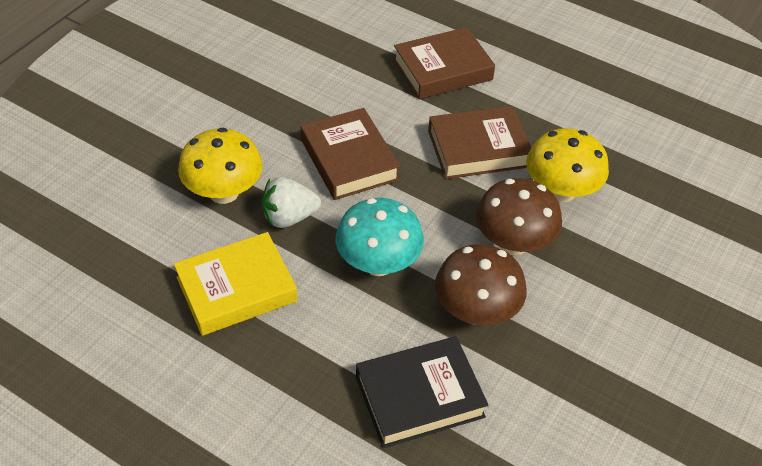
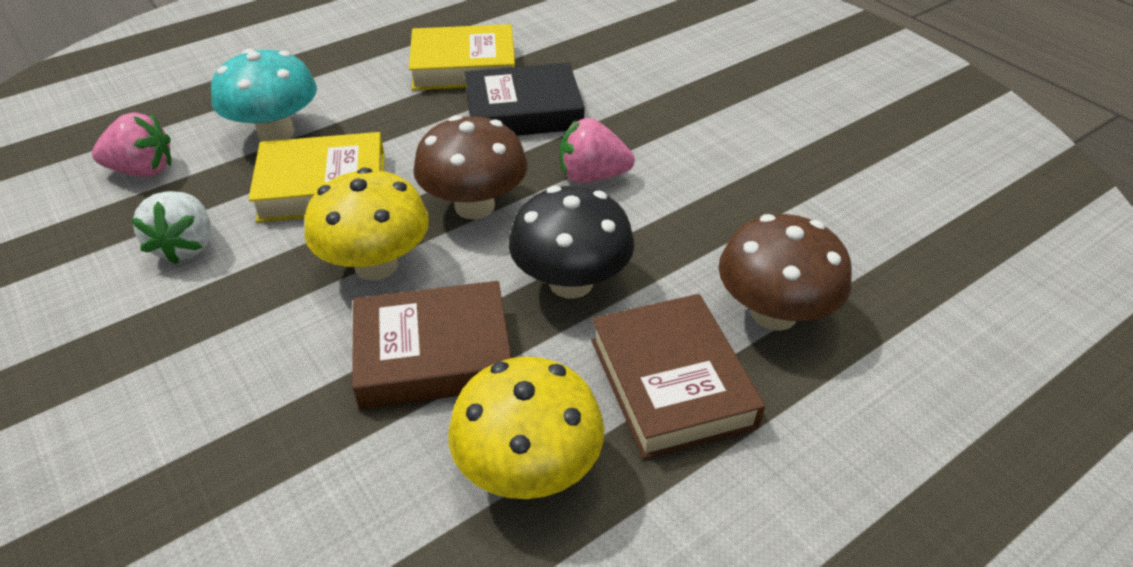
black mushroom: 0 -> 1
brown book: 3 -> 2
pink strawberry: 0 -> 2
yellow book: 1 -> 2

